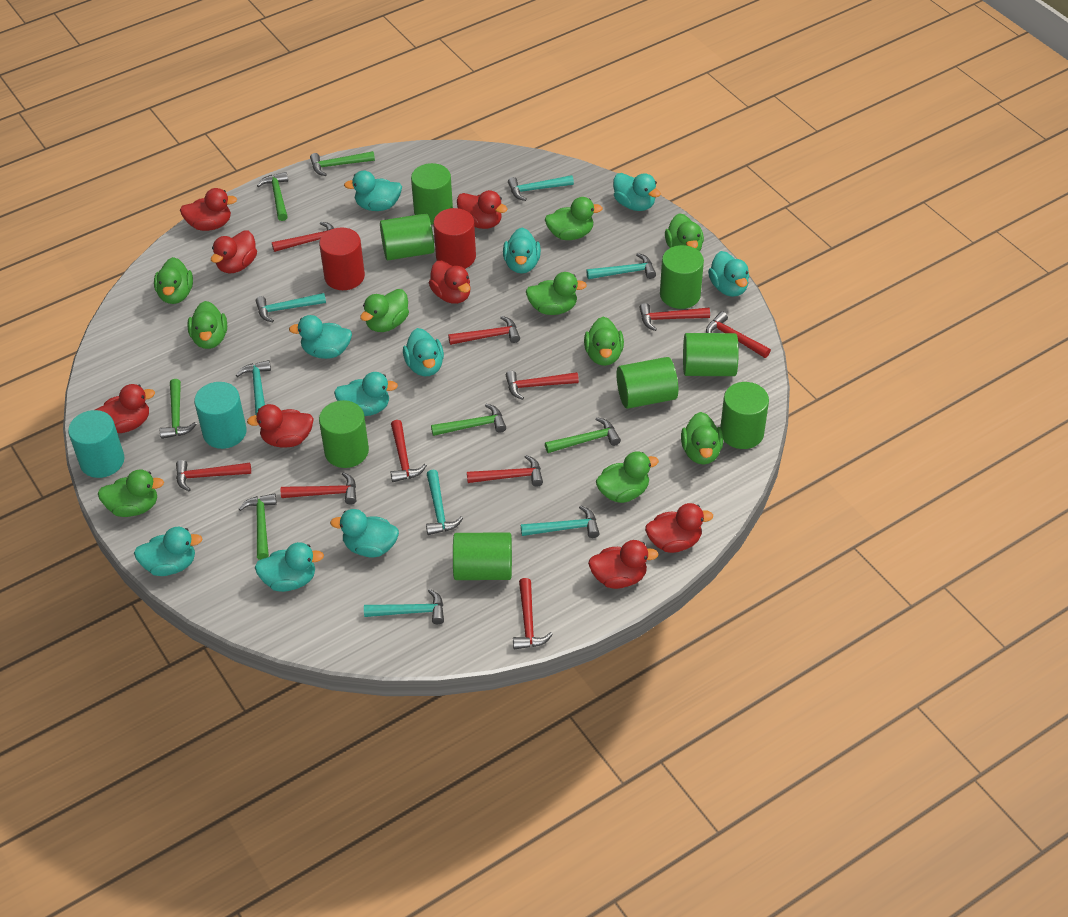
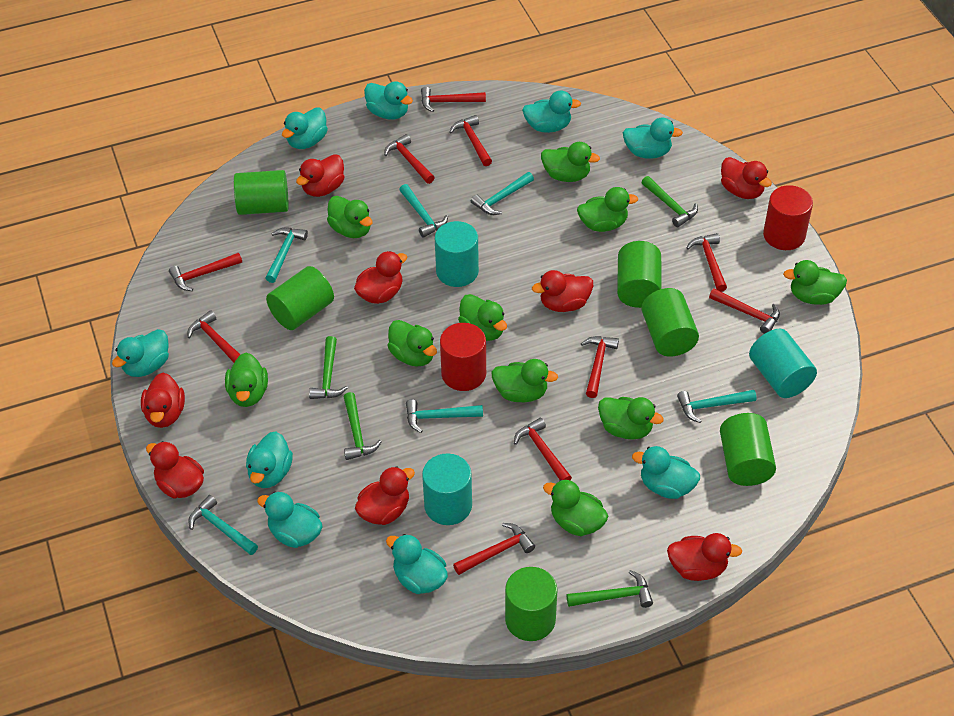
green cylinder: 8 -> 6
green hammer: 6 -> 4
turquoise cylinder: 2 -> 3
turquoise duck: 10 -> 9
turquoise hammer: 7 -> 6

